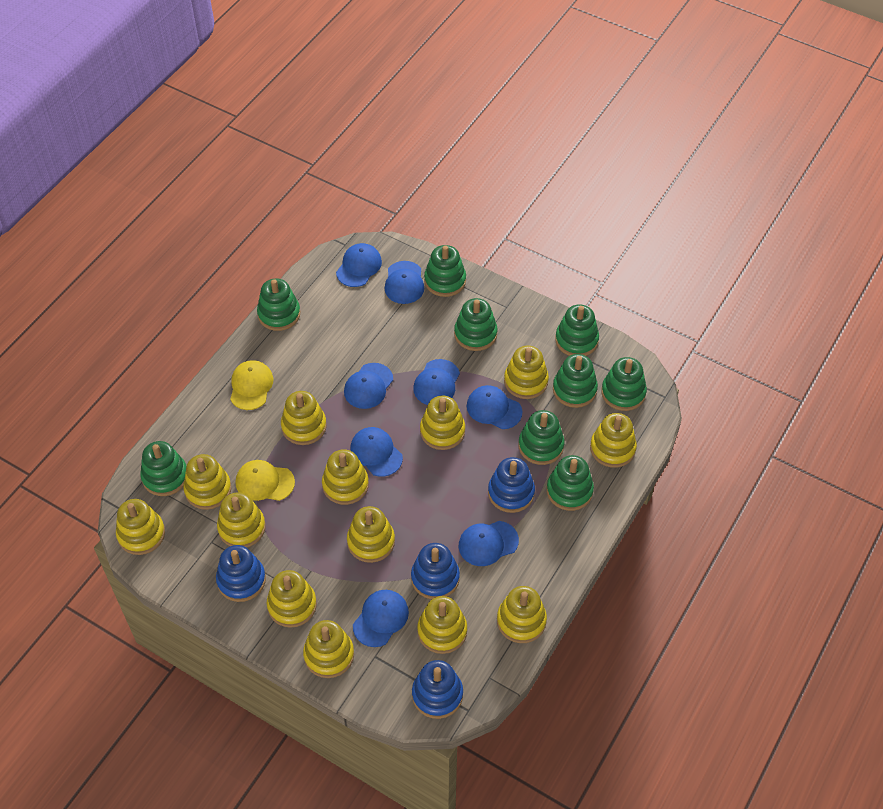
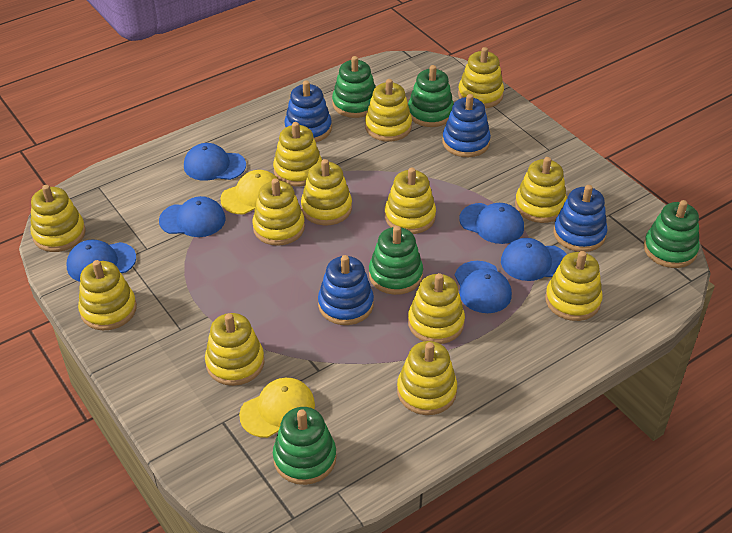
blue cap: 8 -> 6
green stacking toy: 9 -> 5

